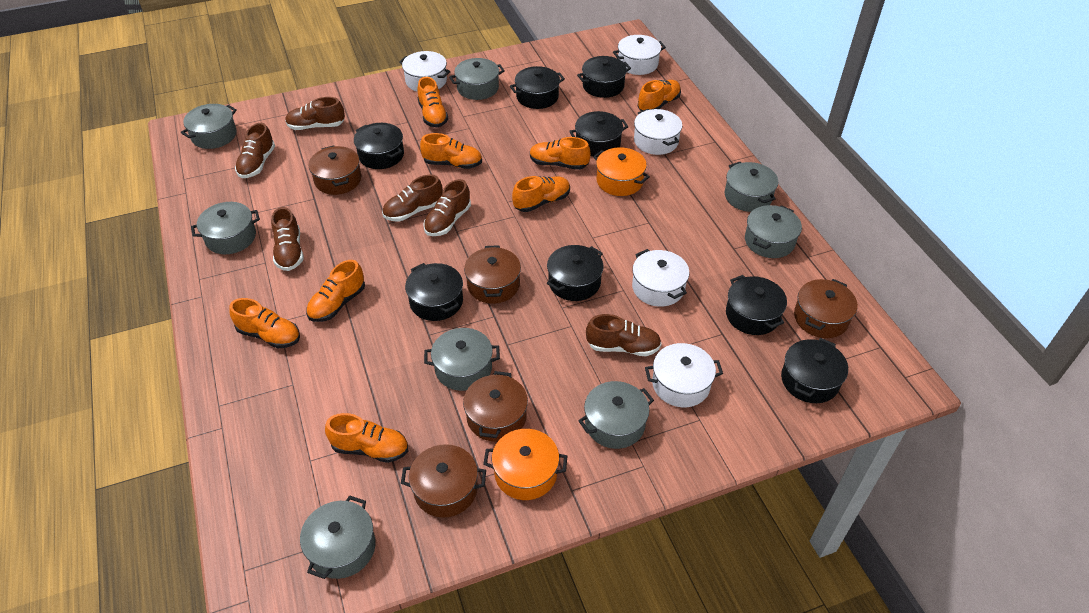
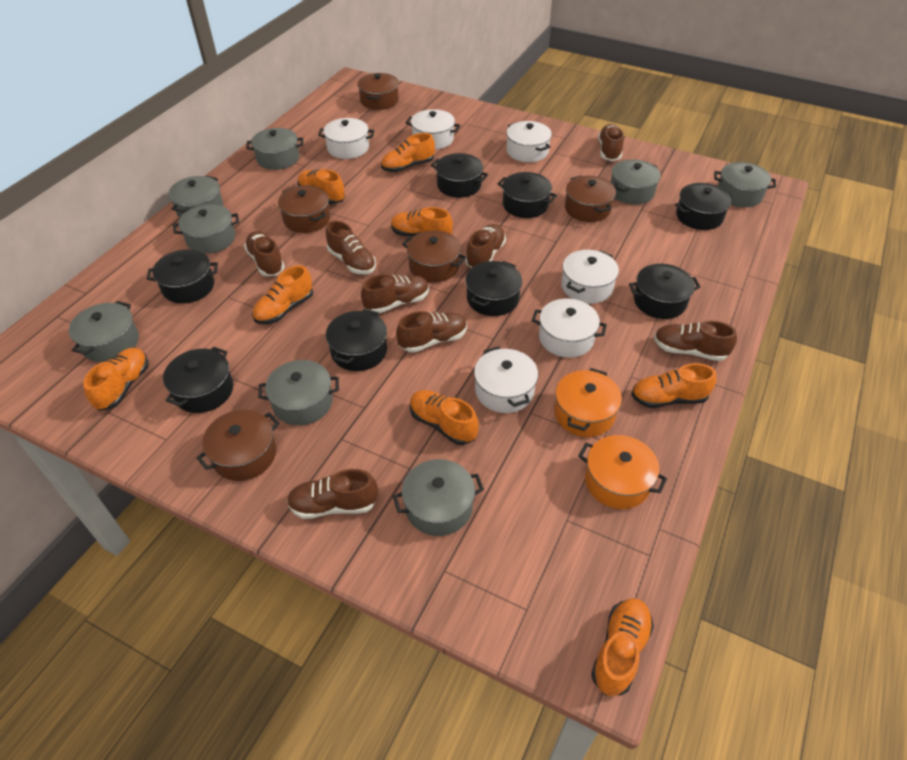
brown shoe: 6 -> 8
white pot: 5 -> 6

